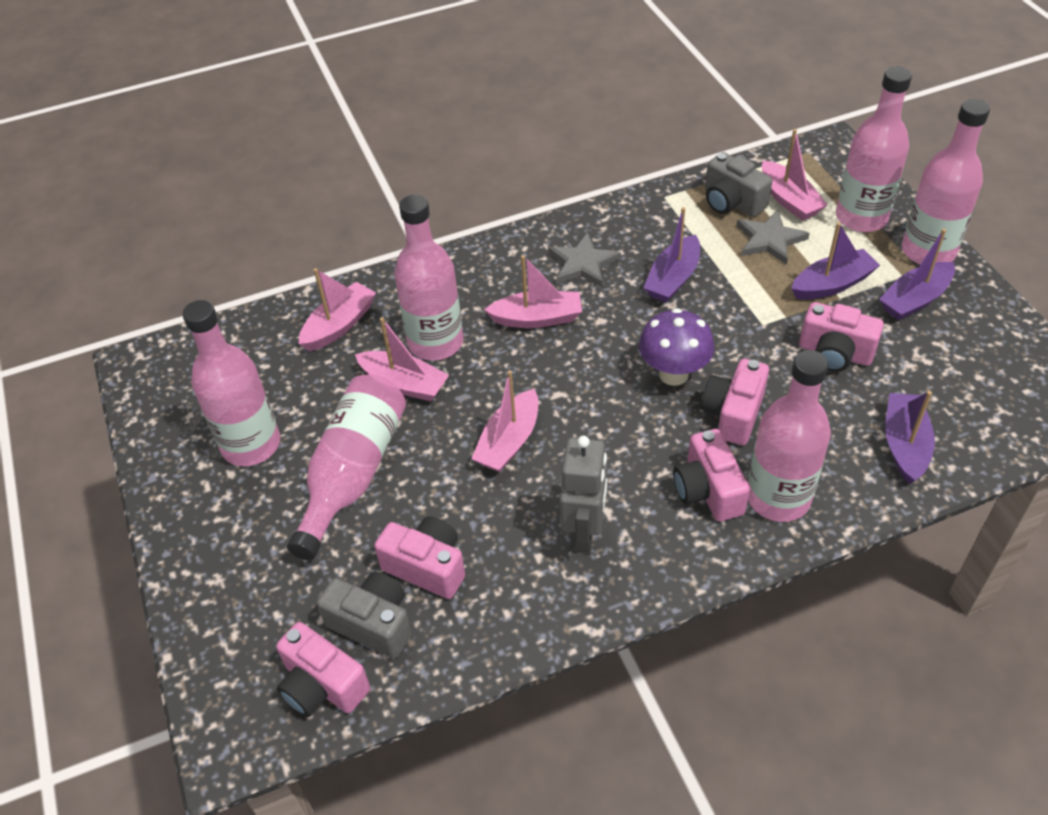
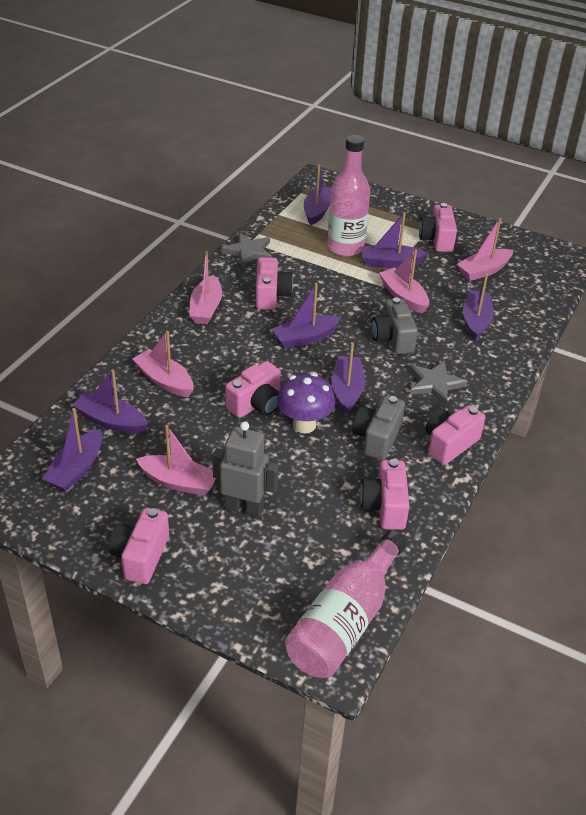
pink bottle: 6 -> 2
pink camera: 5 -> 6
purple boat: 4 -> 7

